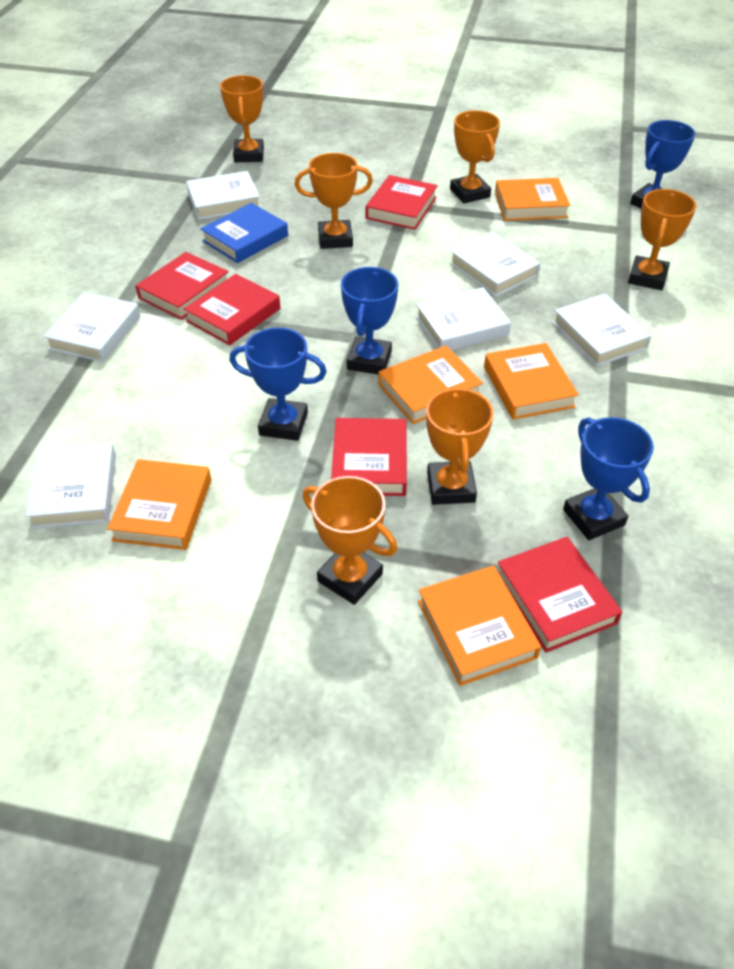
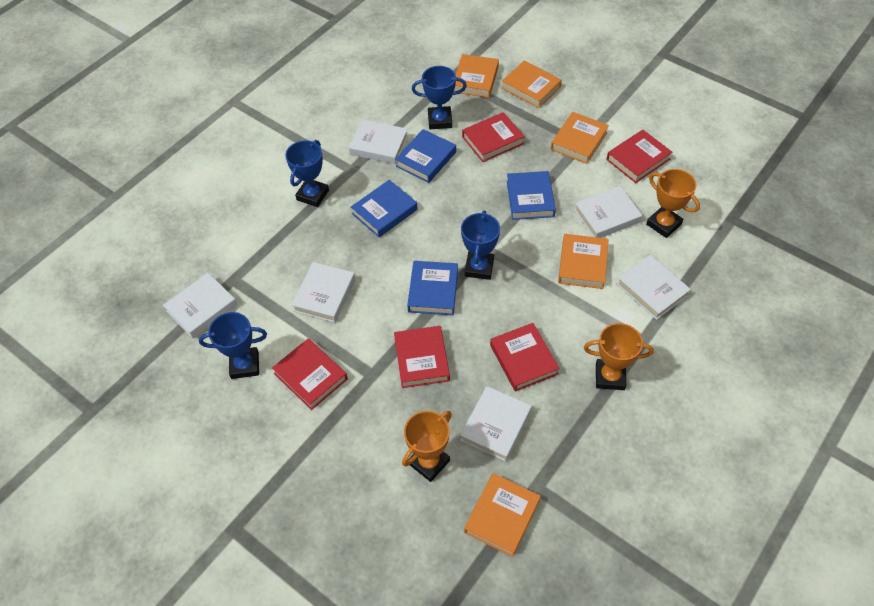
blue book: 1 -> 4
orange trophy: 6 -> 3

